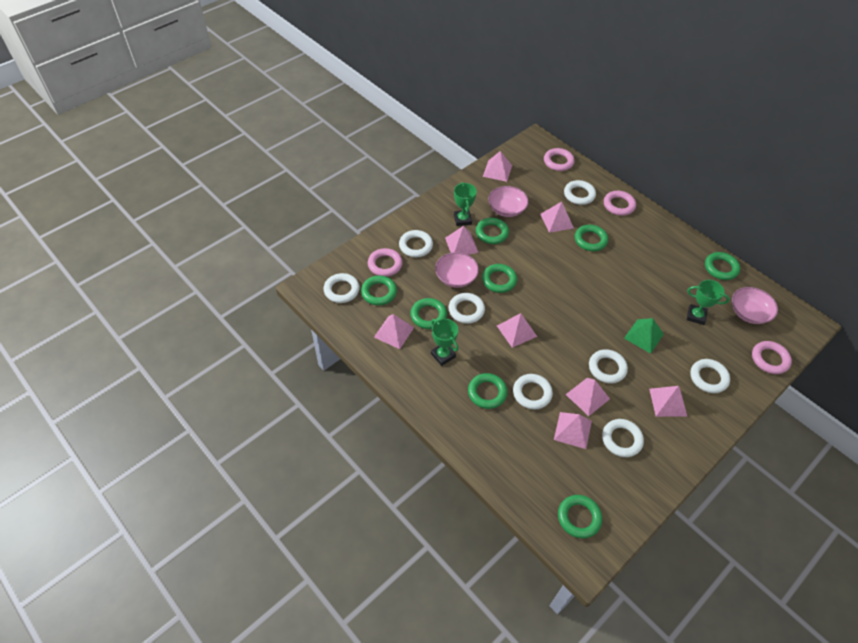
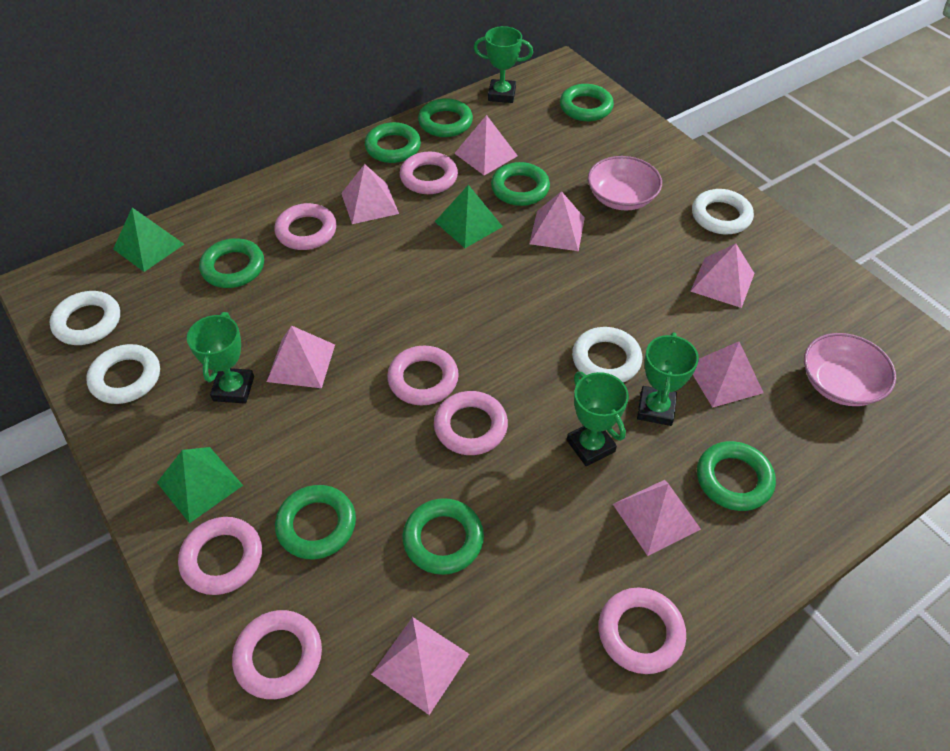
green pyramid: 1 -> 3
green trophy: 3 -> 4
pink bowl: 3 -> 2
pink ring: 4 -> 7
white ring: 8 -> 4

